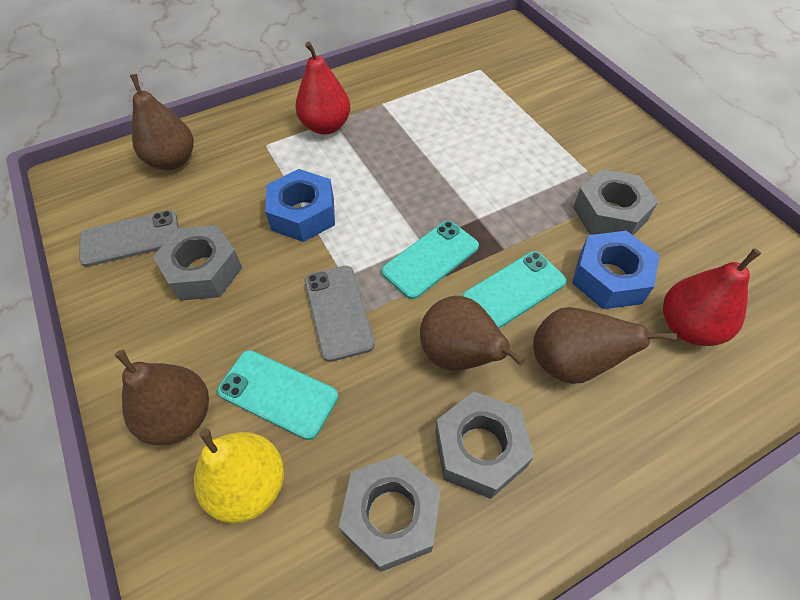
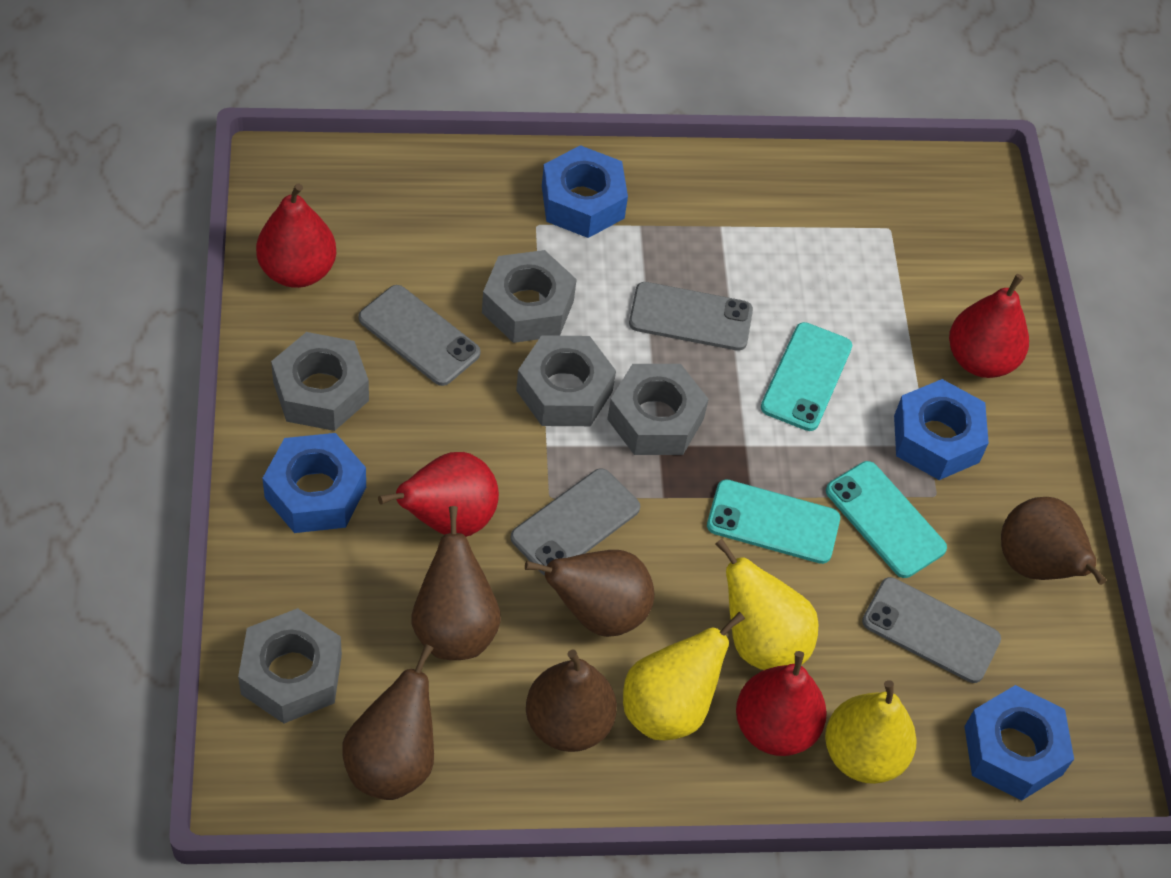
blue nut: 2 -> 4
brown pear: 4 -> 5
grey nut: 4 -> 5
grey phone: 2 -> 4
red pear: 2 -> 4
yellow pear: 1 -> 3

